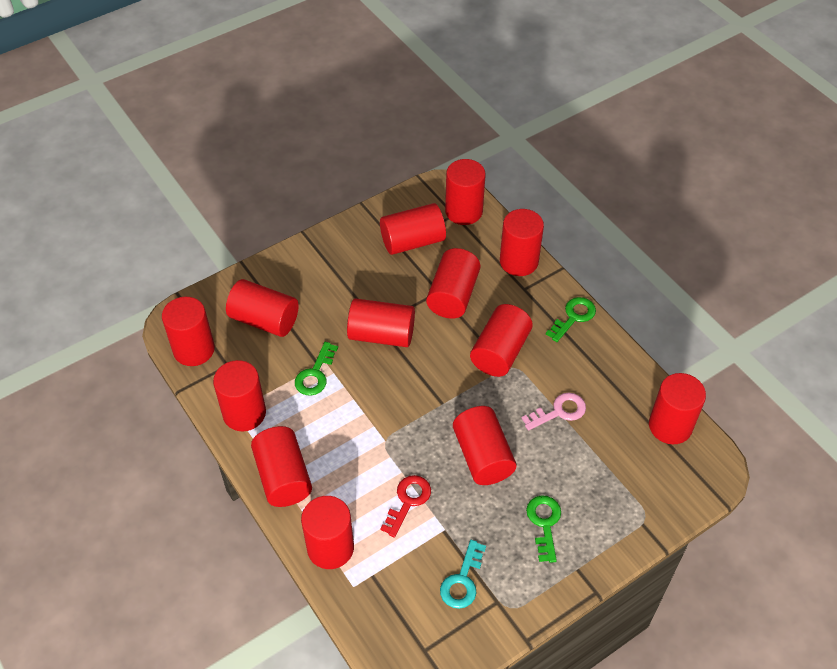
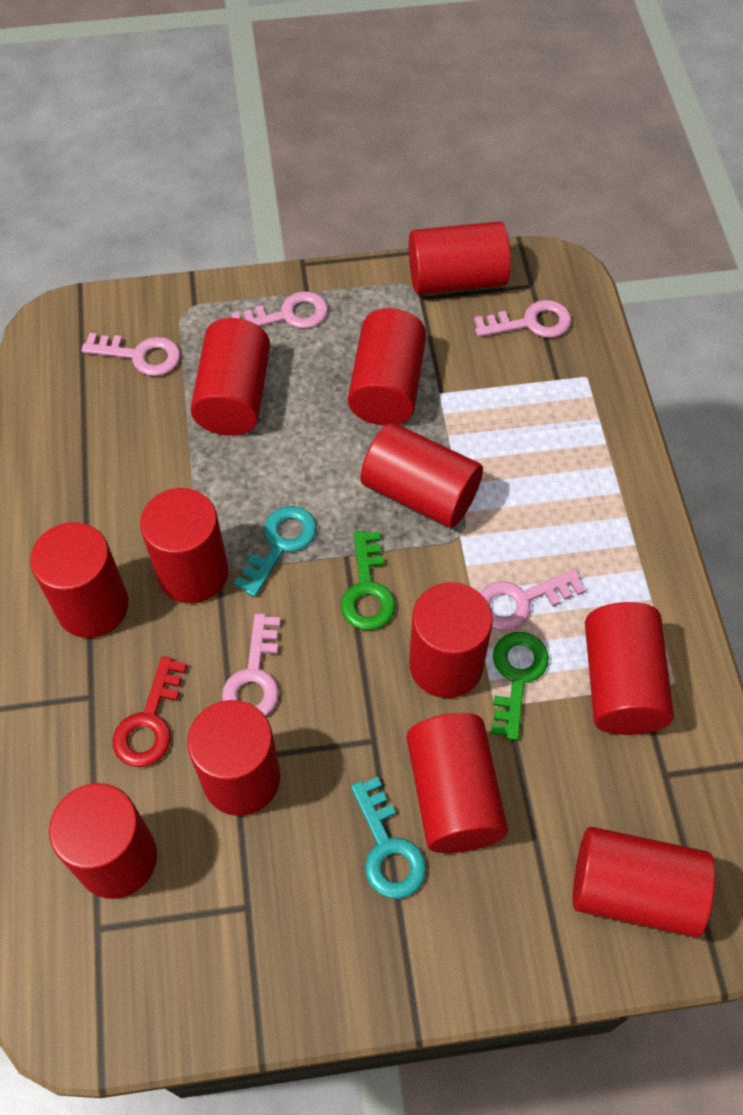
green key: 3 -> 2
pink key: 1 -> 5
red cylinder: 13 -> 12
turquoise key: 1 -> 2

